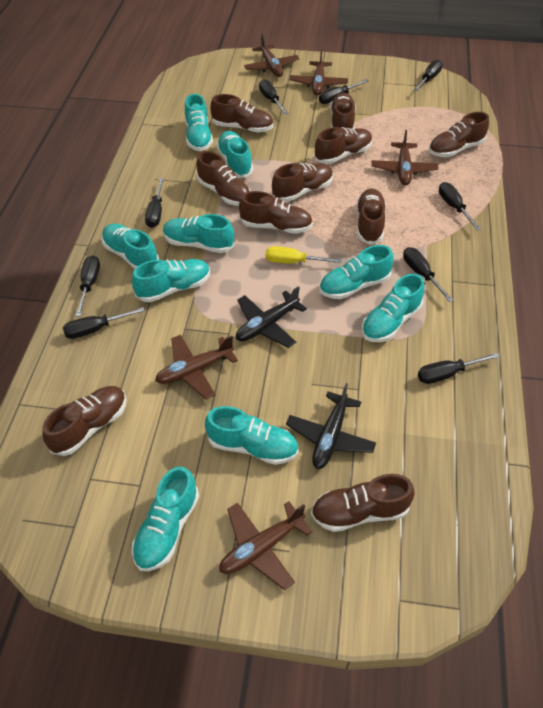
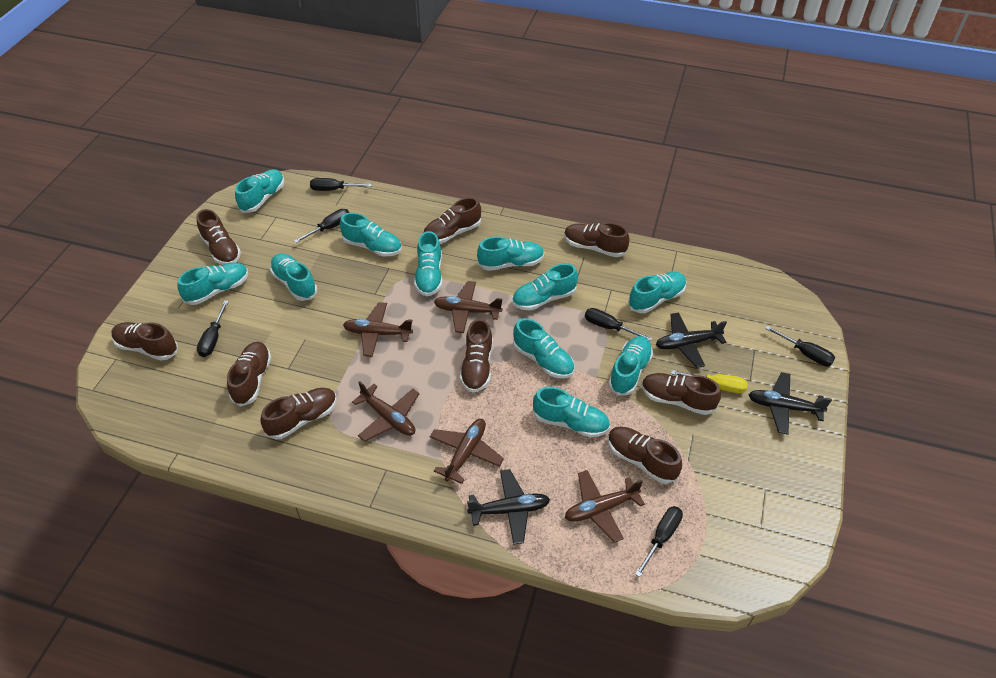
black plane: 2 -> 3
black screwdriver: 9 -> 6
brown shoe: 10 -> 9
turquoise shoe: 9 -> 11

